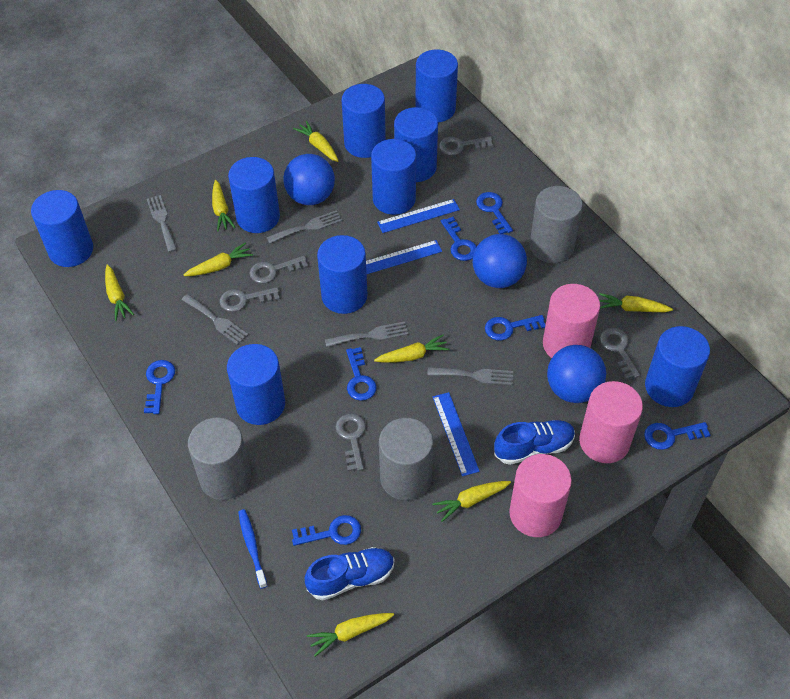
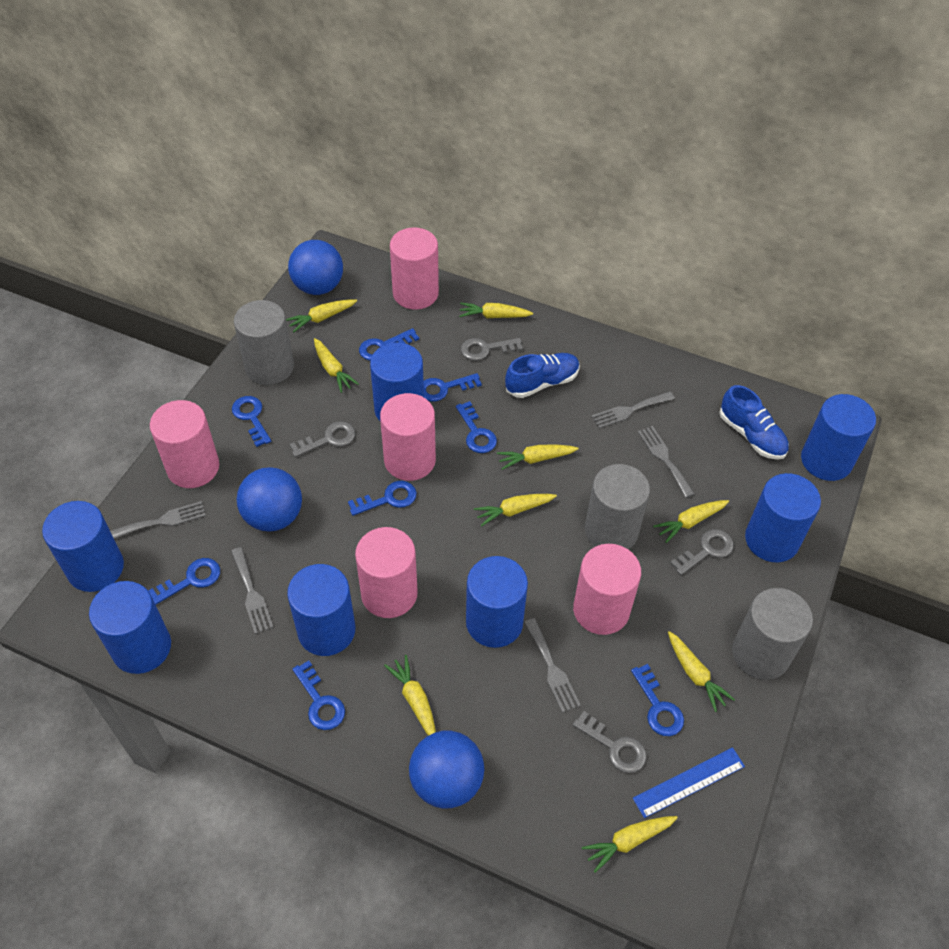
blue cylinder: 9 -> 7
blue key: 7 -> 8
blue ruler: 3 -> 1
blue toothbrush: 1 -> 0
grey key: 5 -> 4
pink cylinder: 3 -> 5
yellow carrot: 8 -> 9

